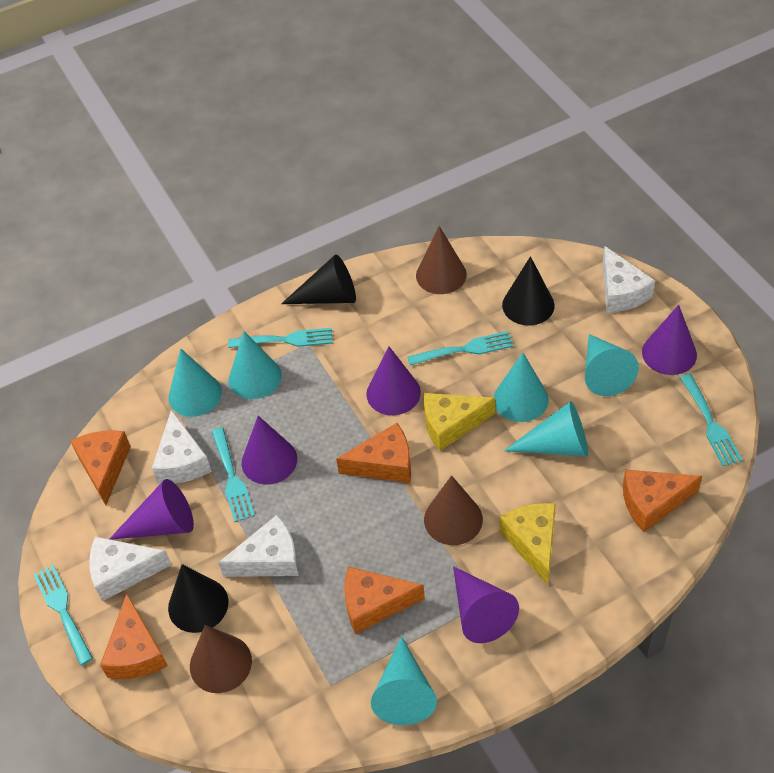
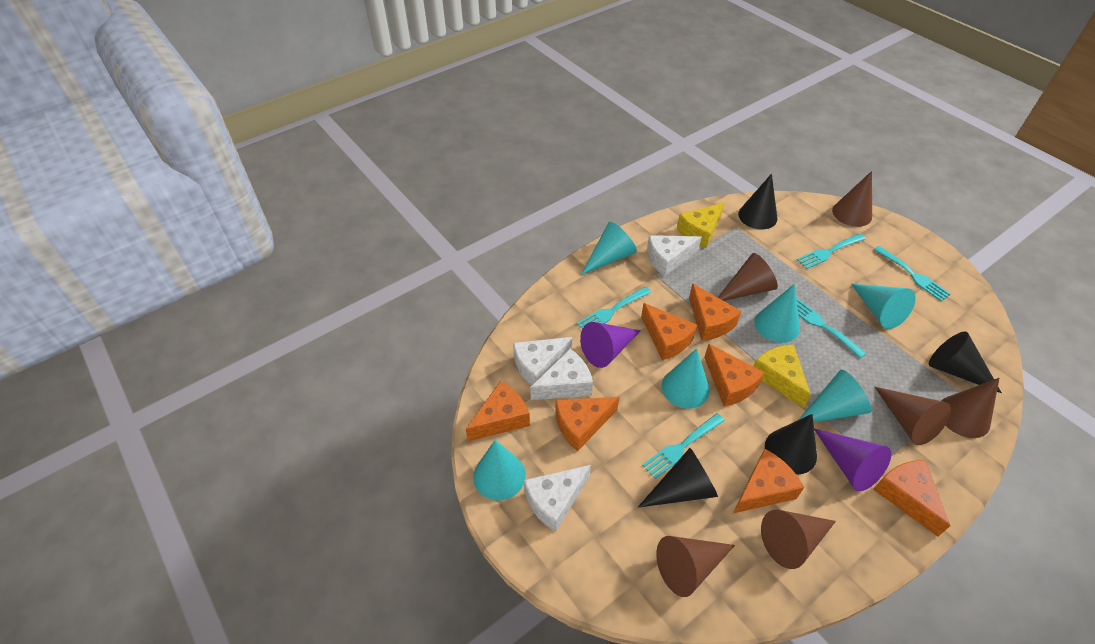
black cone: 3 -> 4
brown cone: 3 -> 6
orange cheese: 5 -> 7
purple cone: 5 -> 2

